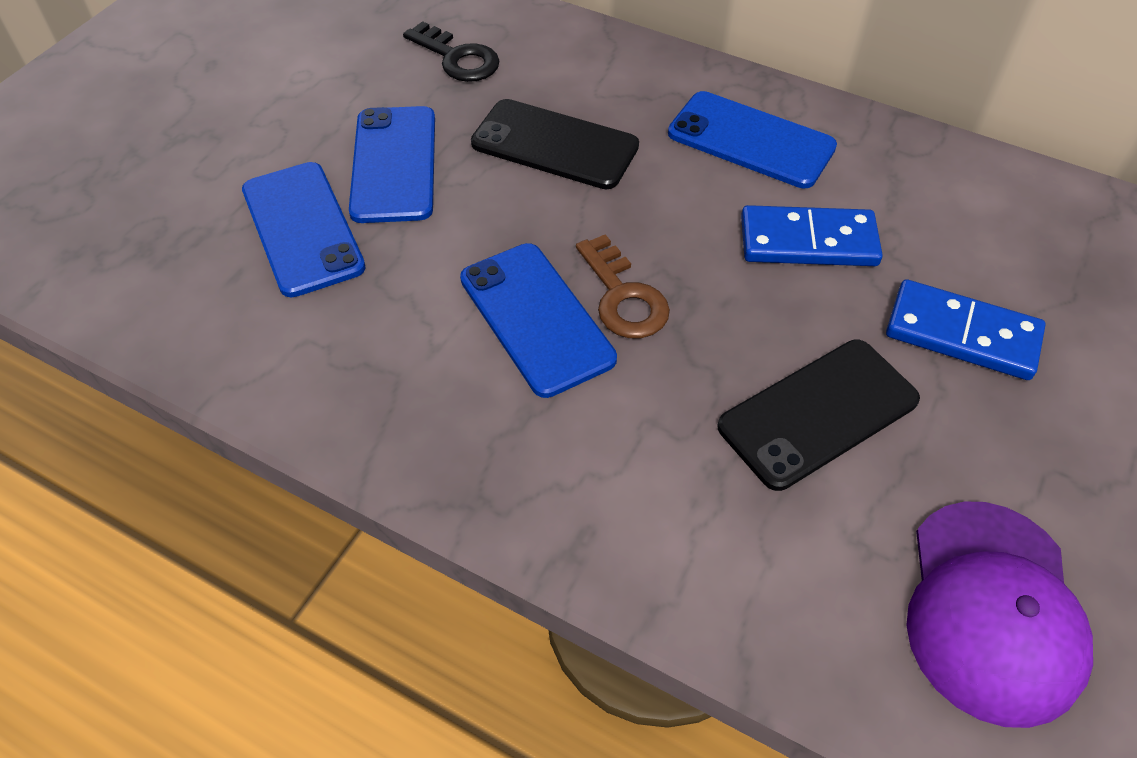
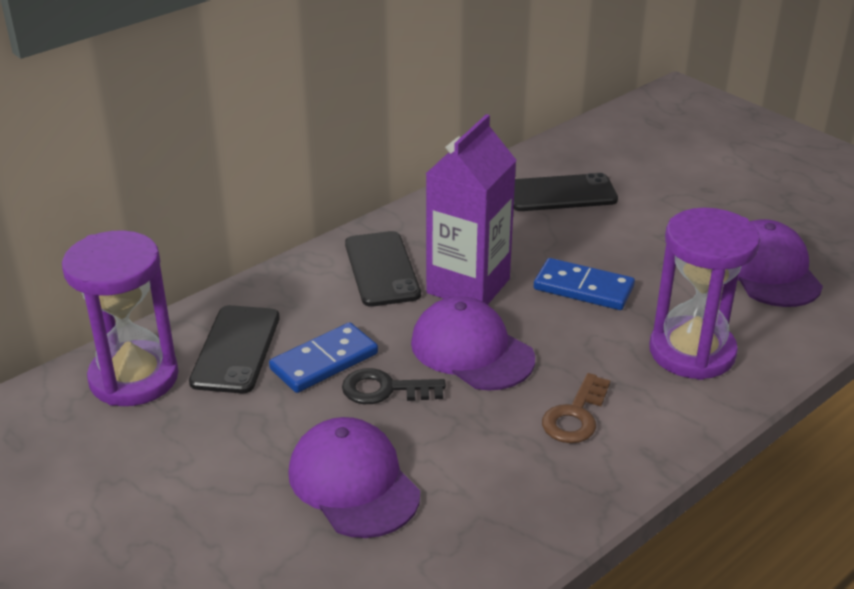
black phone: 2 -> 3
blue phone: 4 -> 0
purple cap: 1 -> 3
purple carton: 0 -> 1
purple hourglass: 0 -> 2

